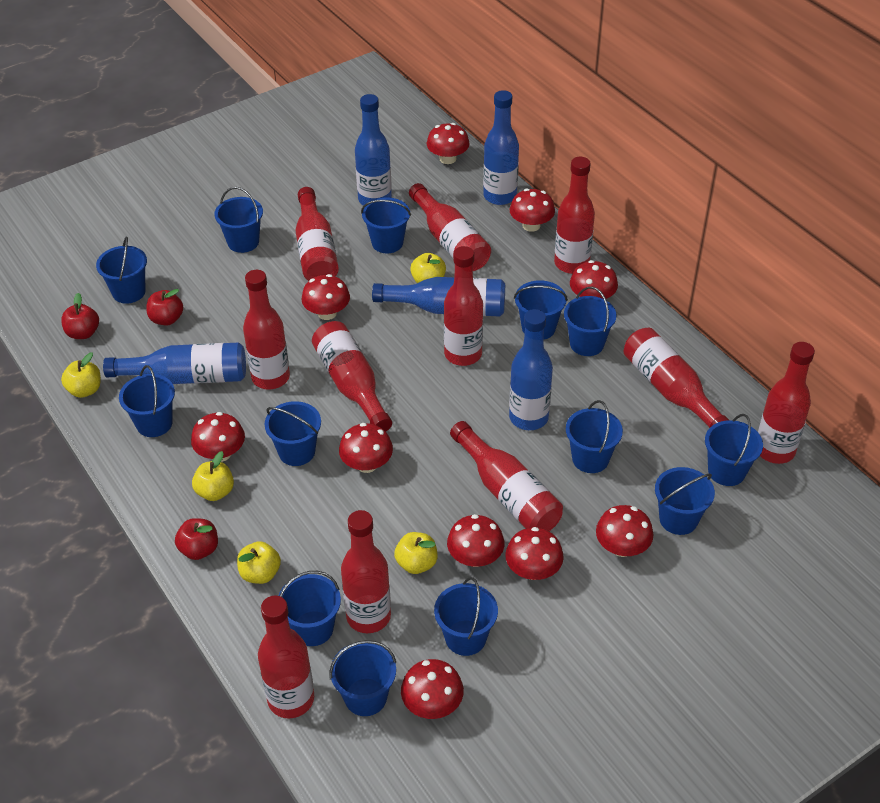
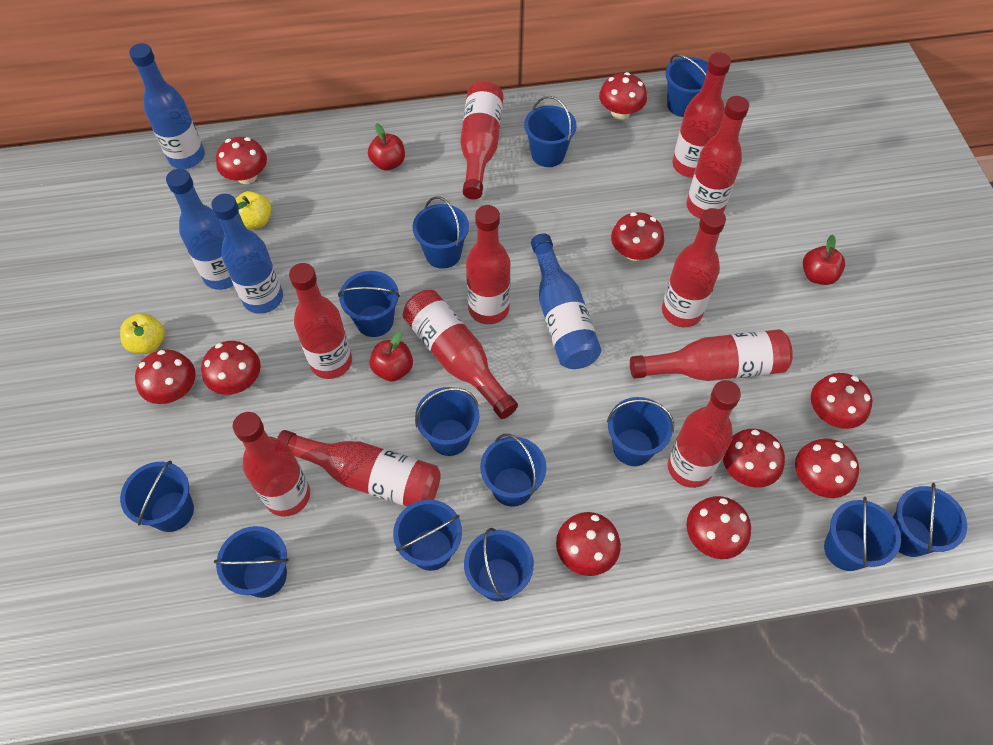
blue bottle: 5 -> 4
yellow apple: 5 -> 2

